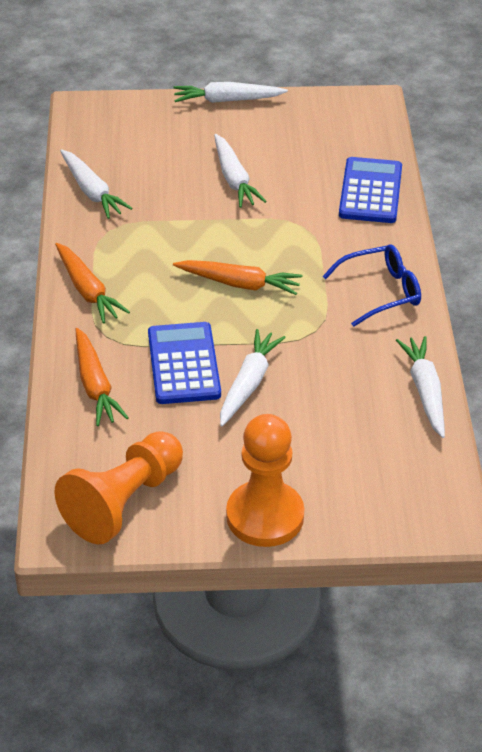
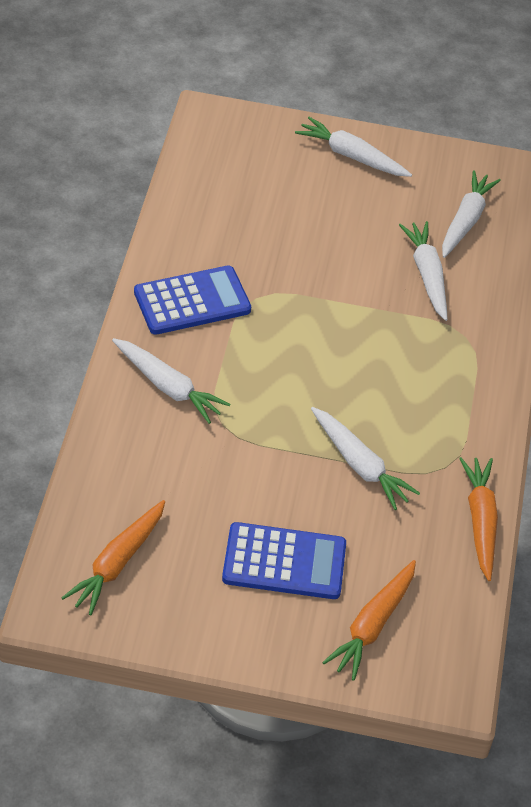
blue glasses: 1 -> 0
orange pawn: 2 -> 0

